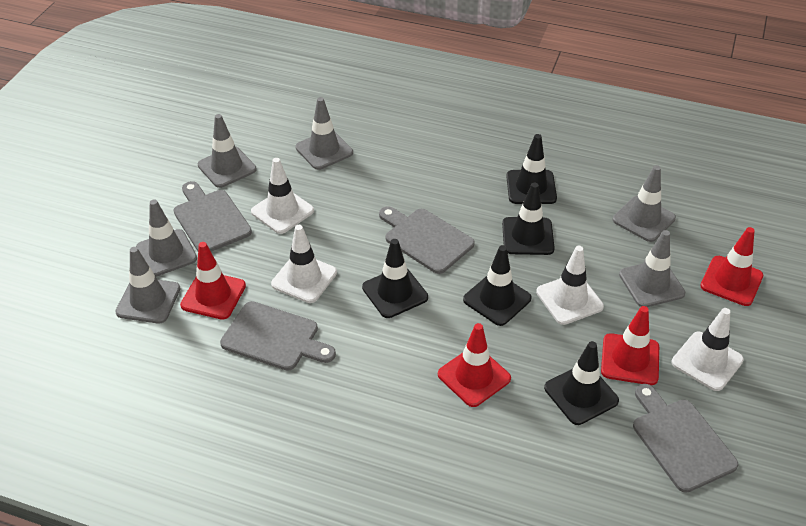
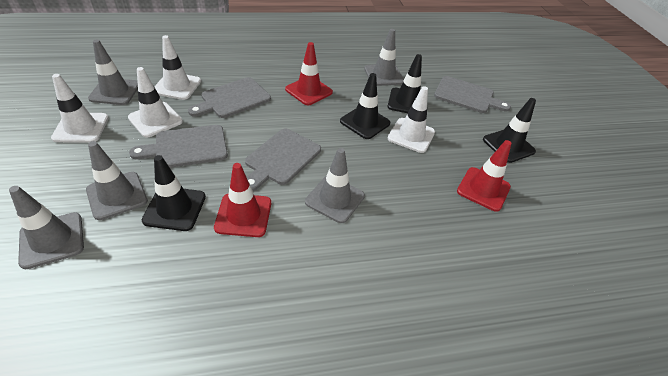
black traffic cone: 5 -> 4
grey traffic cone: 6 -> 5
red traffic cone: 4 -> 3

